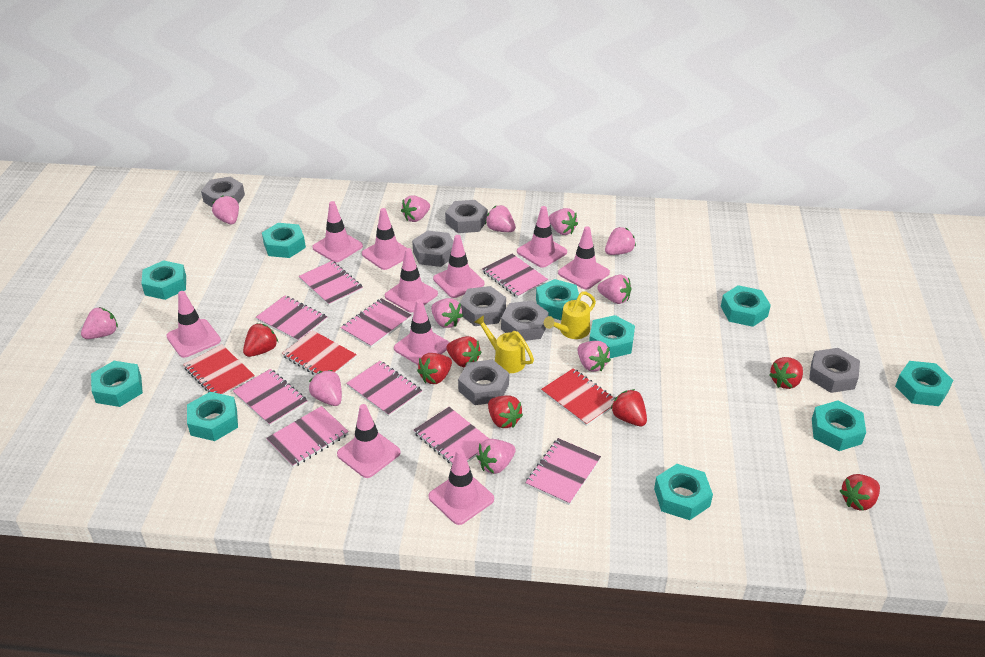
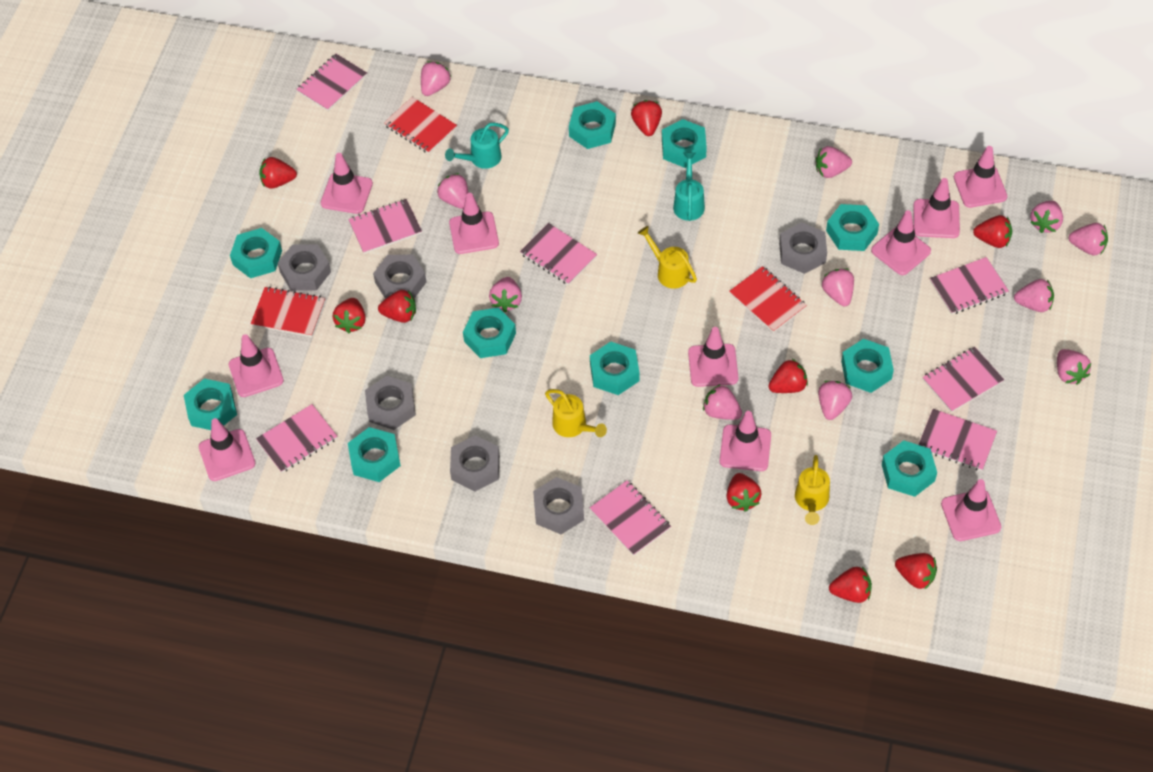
grey nut: 7 -> 6
pink notebook: 9 -> 8
red strawberry: 7 -> 9
turquoise watering can: 0 -> 2
yellow watering can: 2 -> 3

